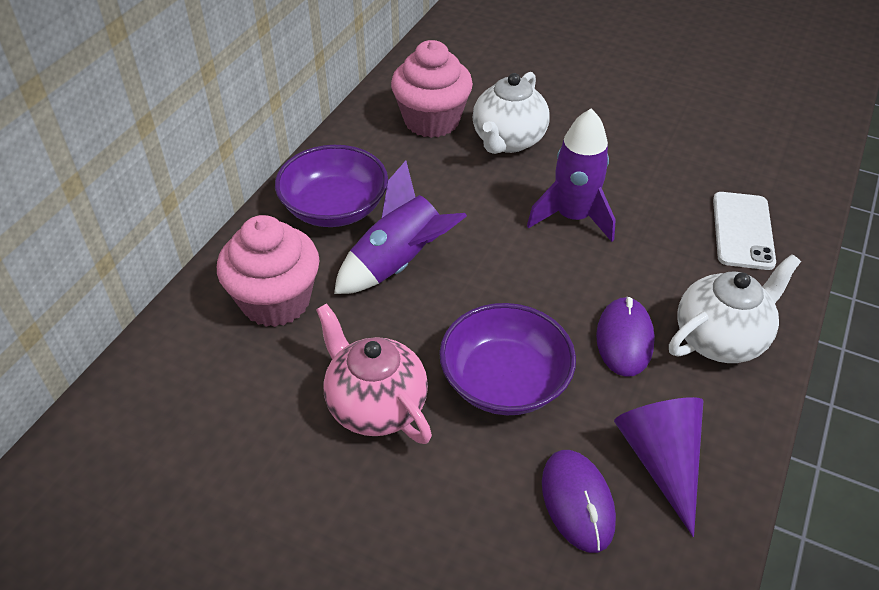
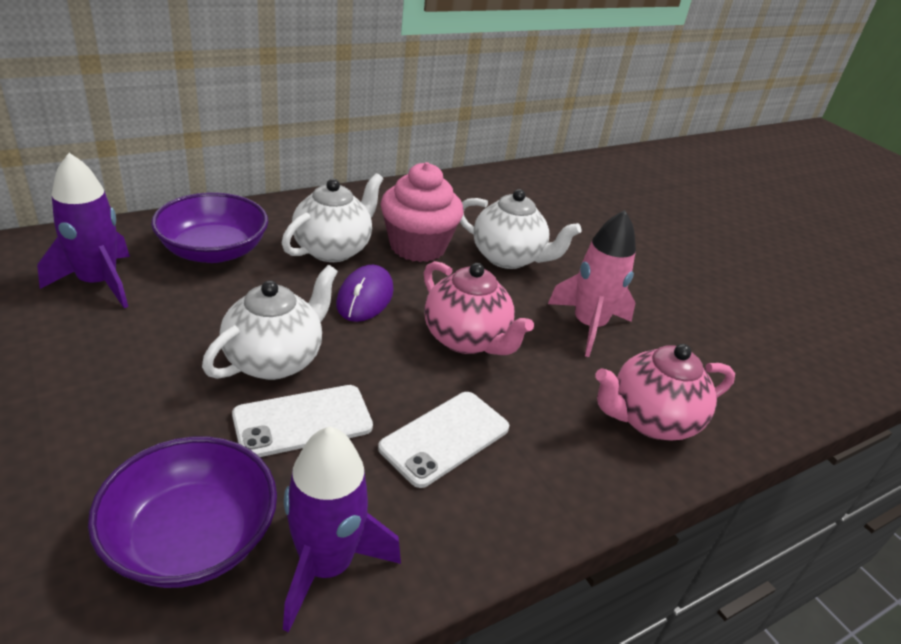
pink cupcake: 2 -> 1
pink rocket: 0 -> 1
pink teapot: 1 -> 2
purple cone: 1 -> 0
purple mouse: 2 -> 1
white phone: 1 -> 2
white teapot: 2 -> 3

